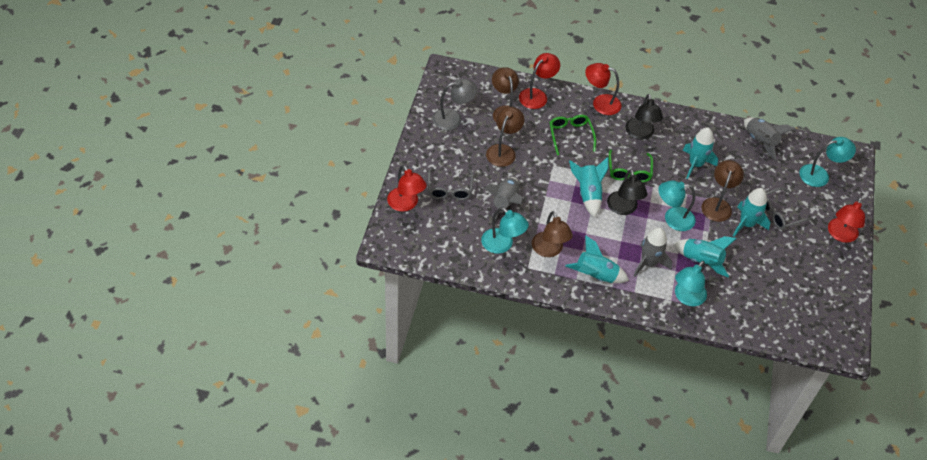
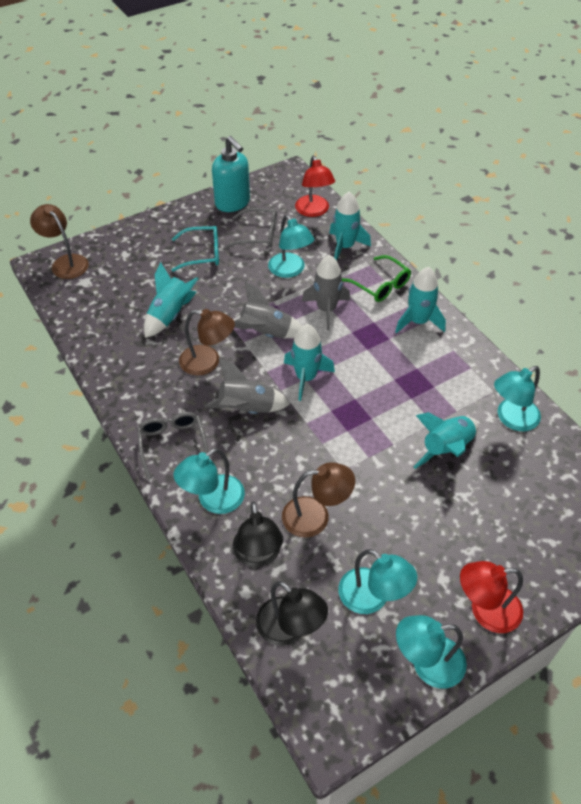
brown lamp: 4 -> 3
green glasses: 2 -> 1
grey lamp: 1 -> 0
red lamp: 4 -> 2
turquoise glasses: 0 -> 1
turquoise lamp: 4 -> 5
turquoise soap dispenser: 0 -> 1

